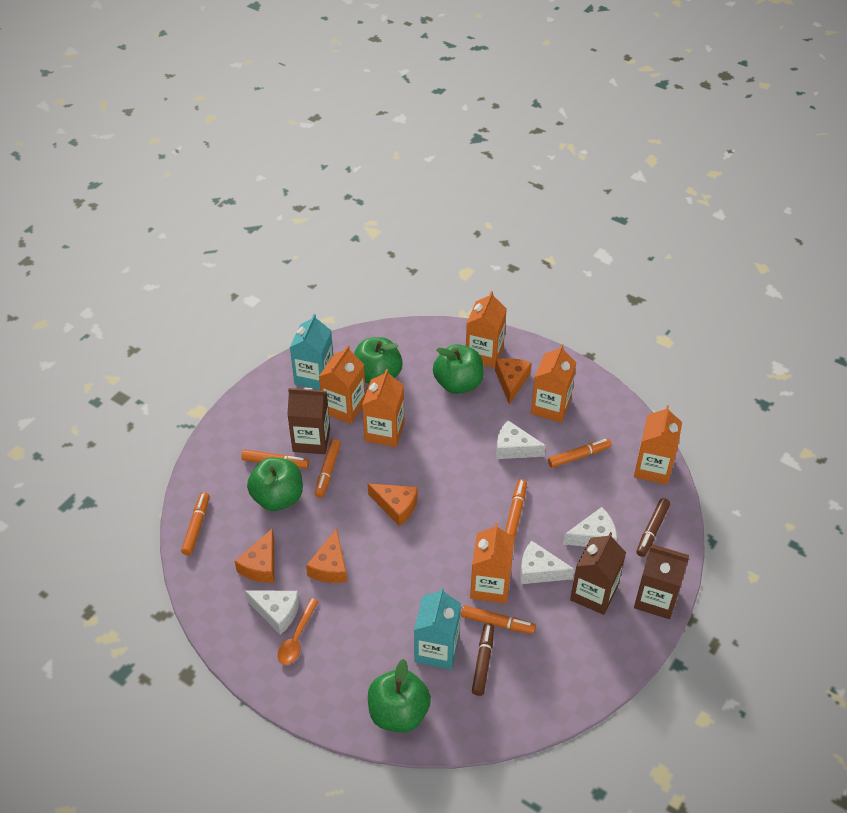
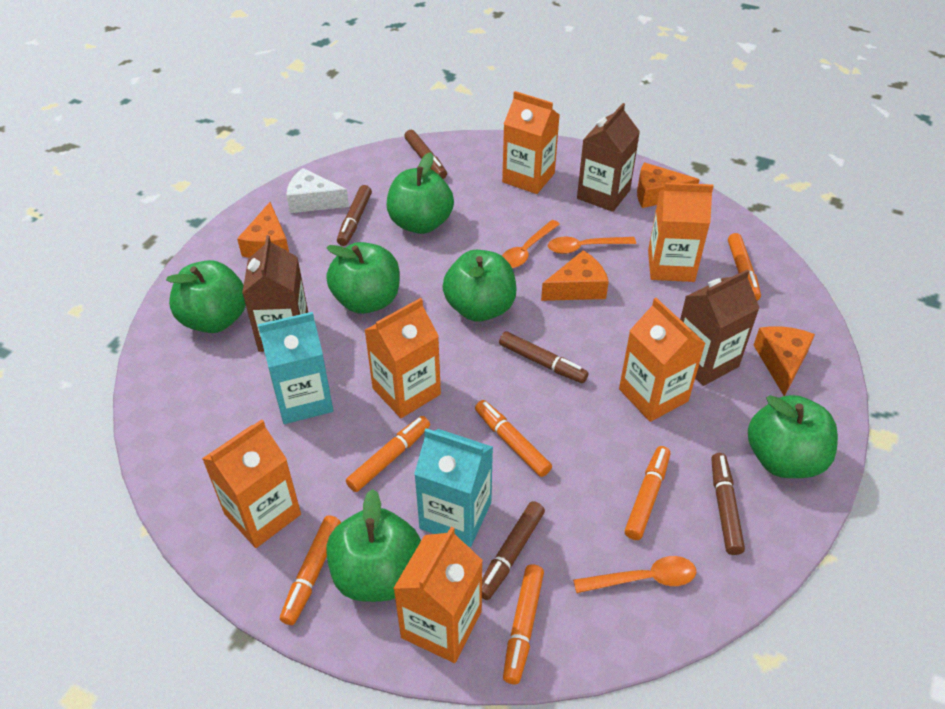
brown marker: 2 -> 5
green apple: 4 -> 6
orange spoon: 1 -> 3
white cheese: 4 -> 1

